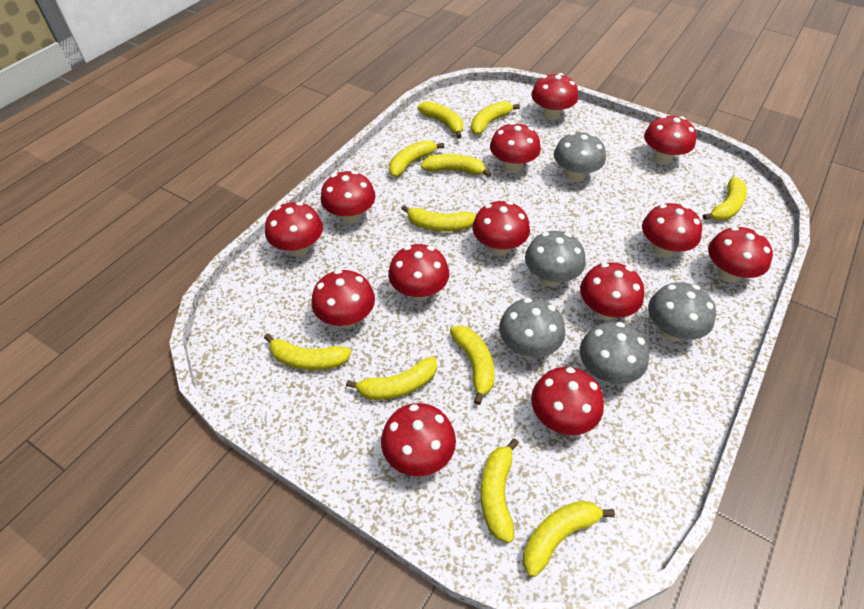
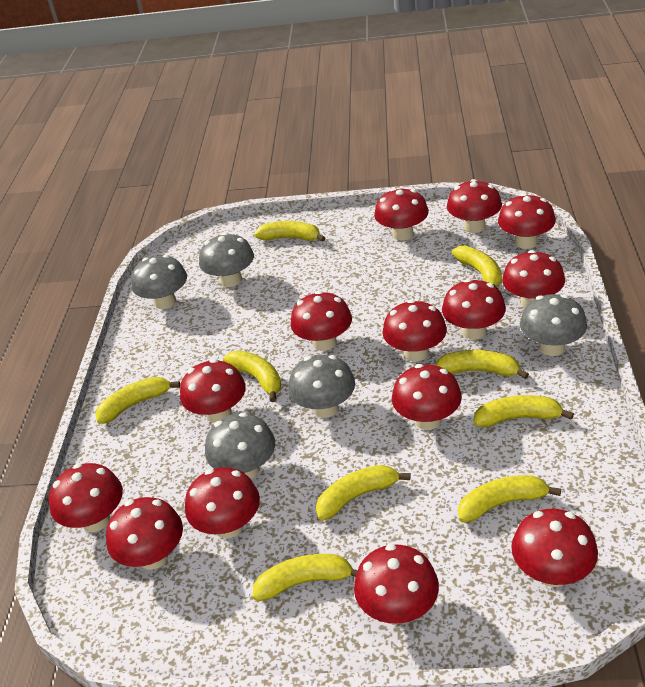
red mushroom: 13 -> 14
yellow banana: 11 -> 9

